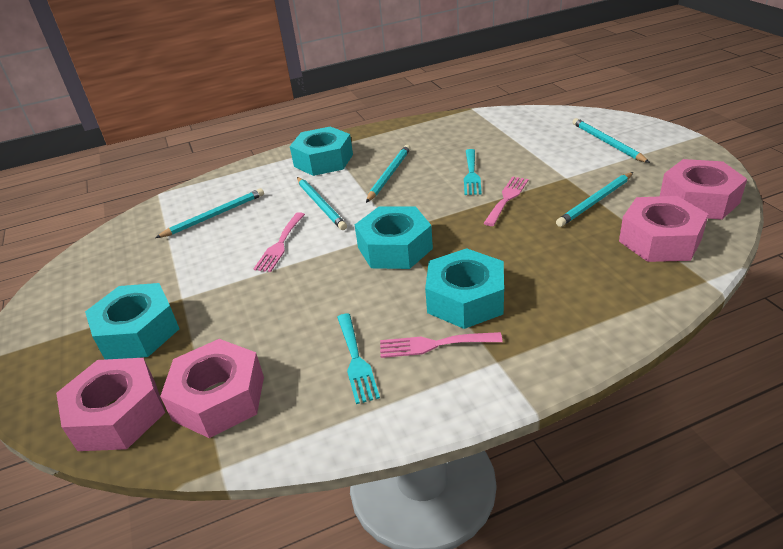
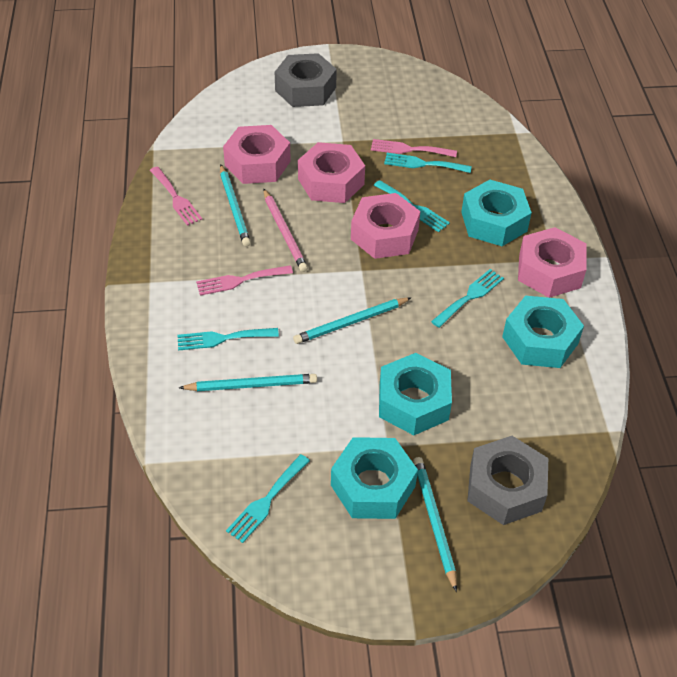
grey nut: 0 -> 2
pink pencil: 0 -> 1
turquoise fork: 2 -> 5
turquoise pencil: 5 -> 4

